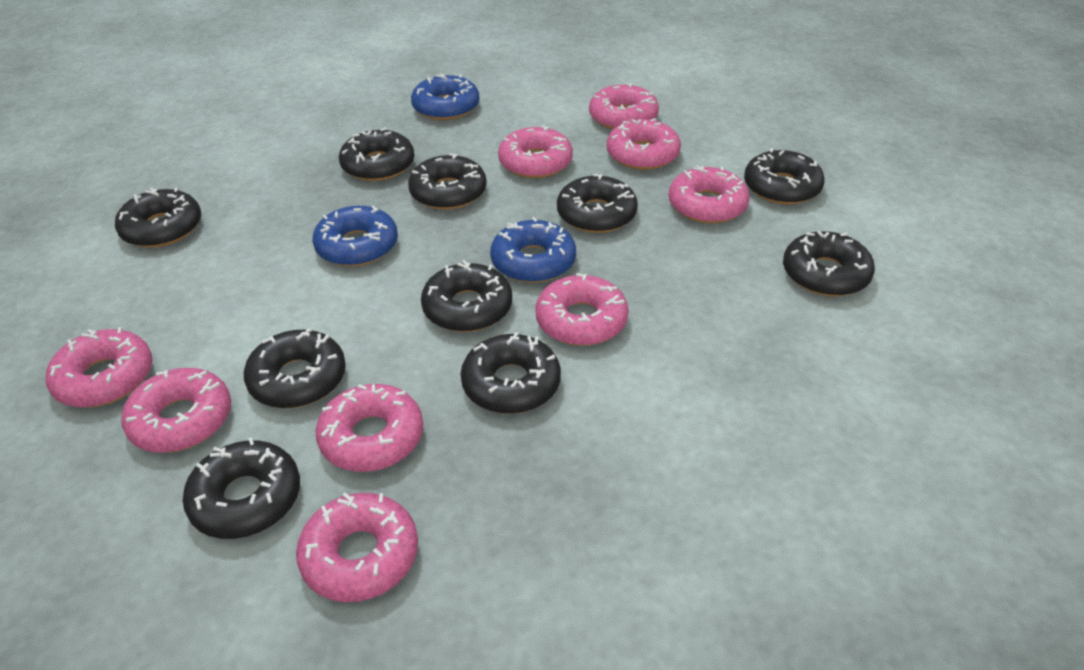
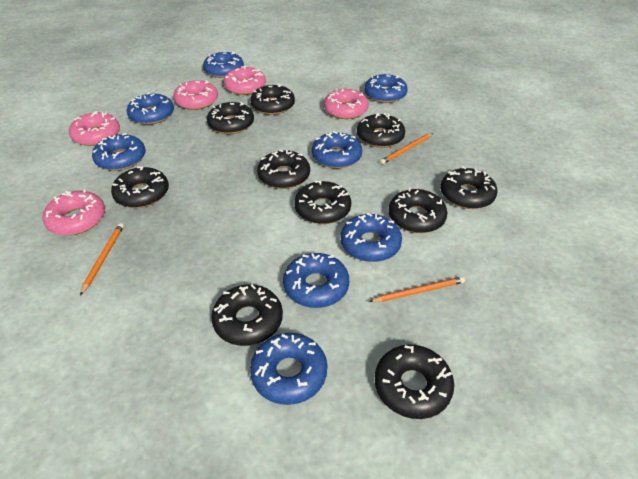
blue donut: 3 -> 8
orange pencil: 0 -> 3
pink donut: 9 -> 5

